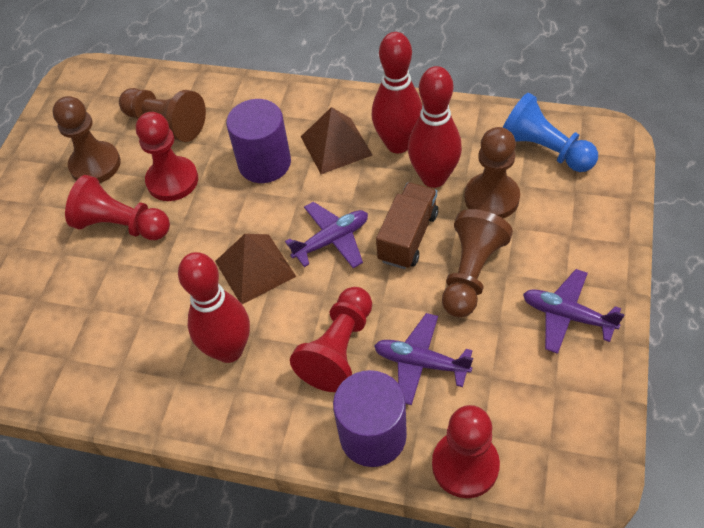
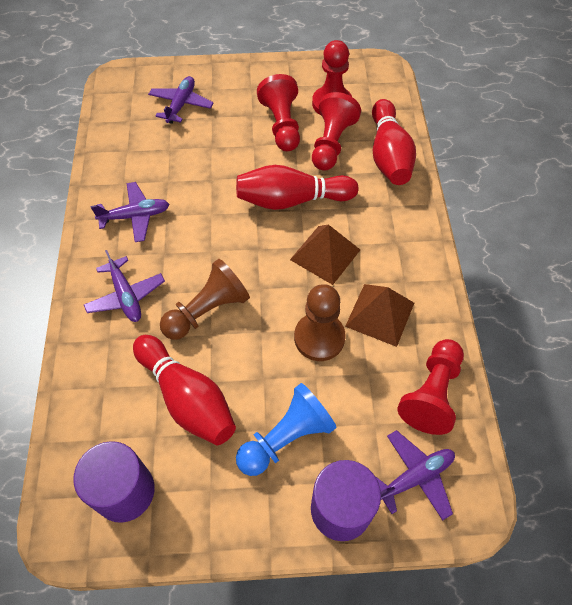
brown pawn: 4 -> 2
brown truck: 1 -> 0
purple plane: 3 -> 4

